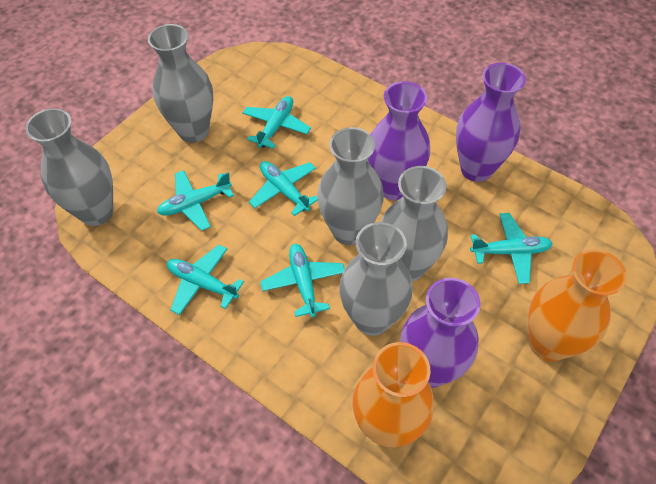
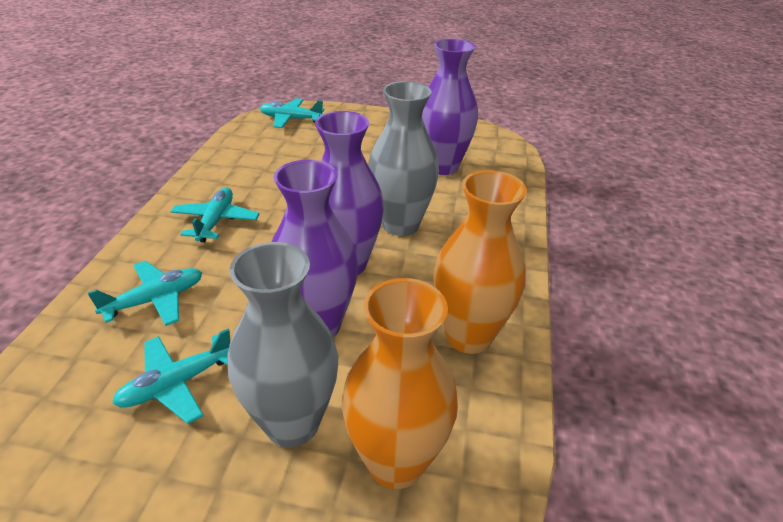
grey vase: 5 -> 2
turquoise plane: 6 -> 4

